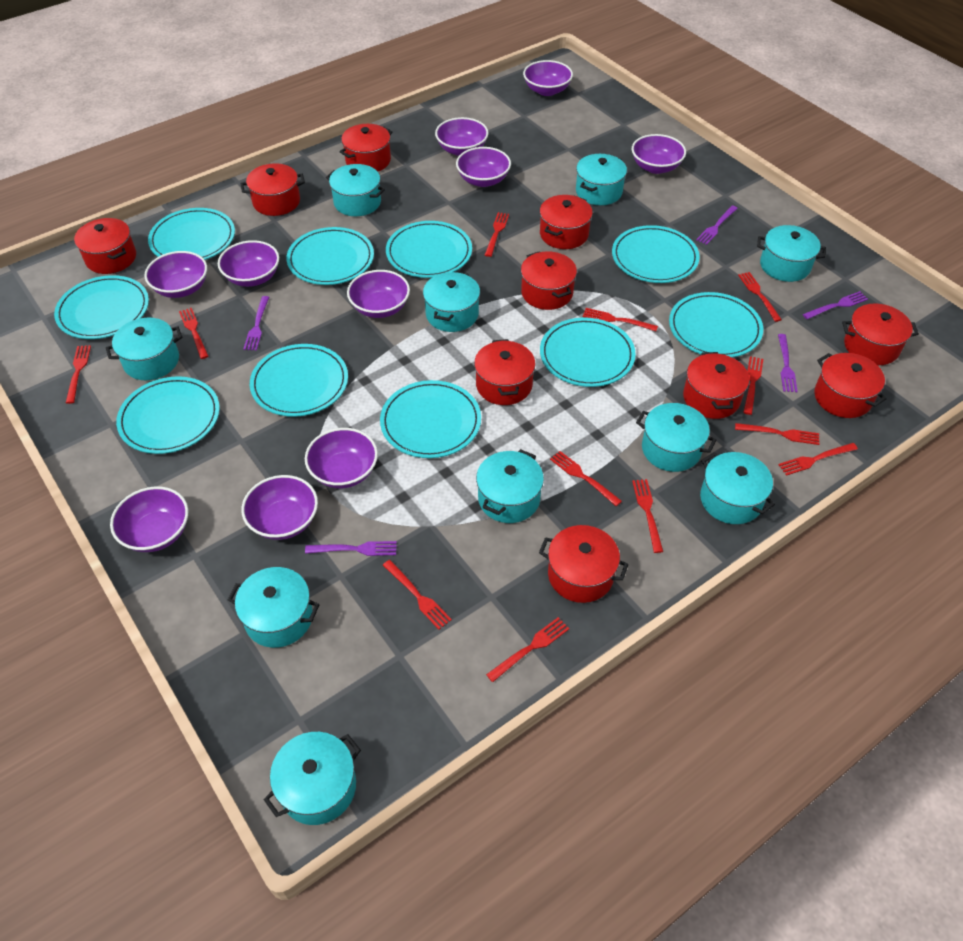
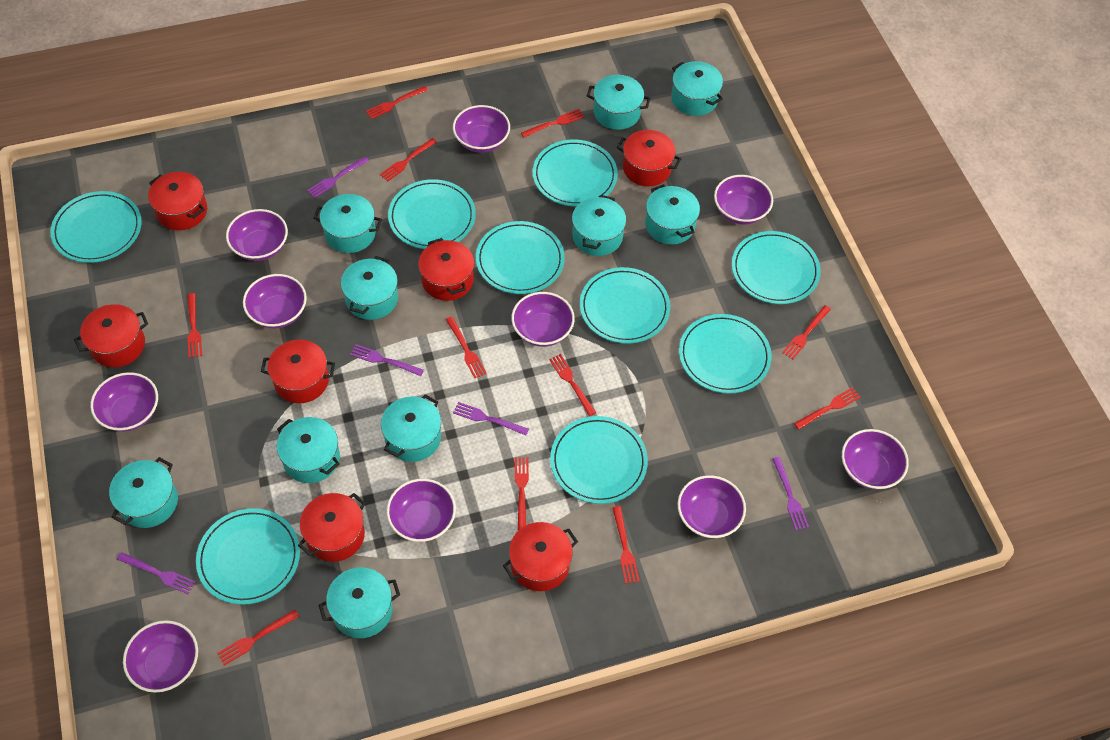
red fork: 12 -> 11
red pot: 10 -> 7
turquoise plate: 10 -> 9

